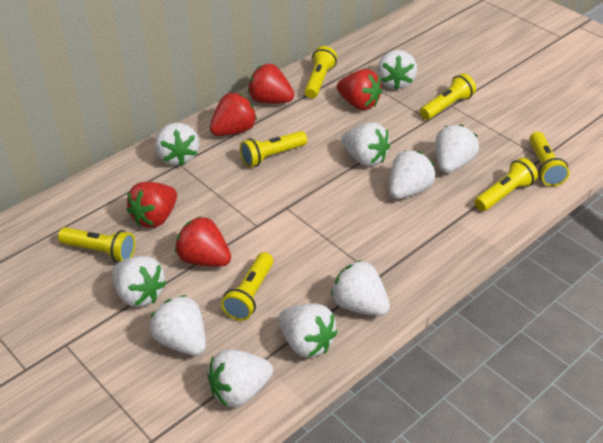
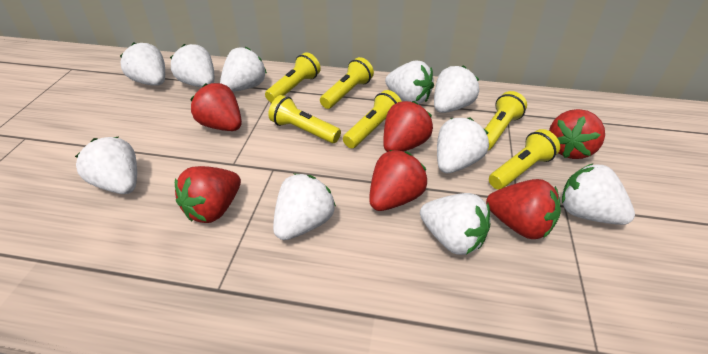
red strawberry: 5 -> 6
yellow flashlight: 7 -> 6

